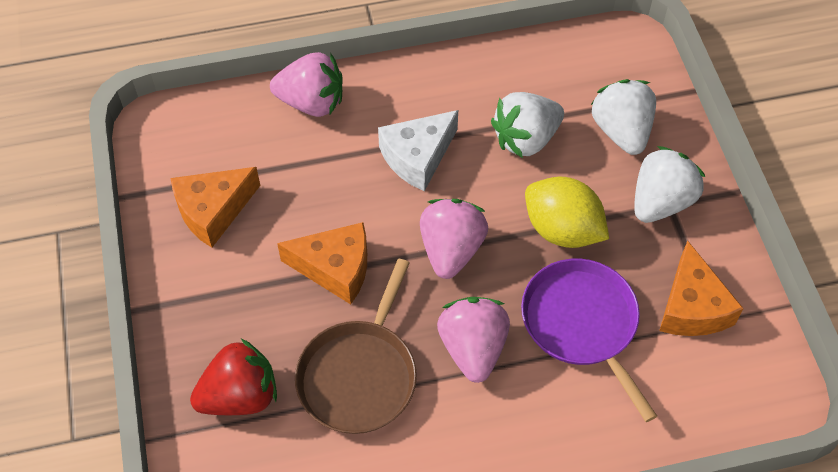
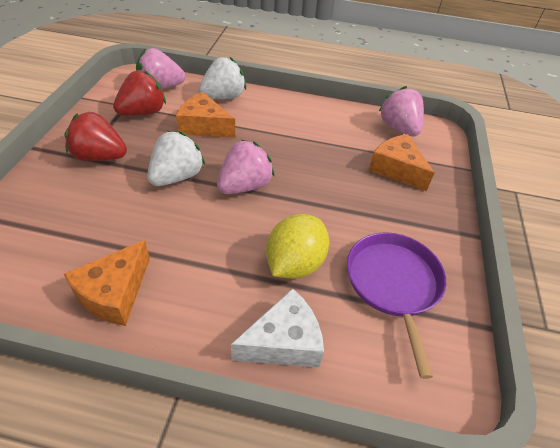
brown pan: 1 -> 0
red strawberry: 1 -> 2
white strawberry: 3 -> 2

